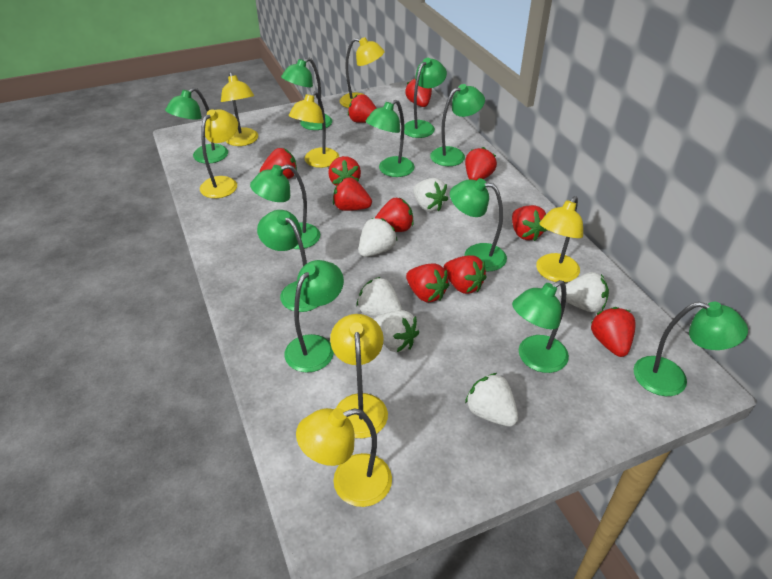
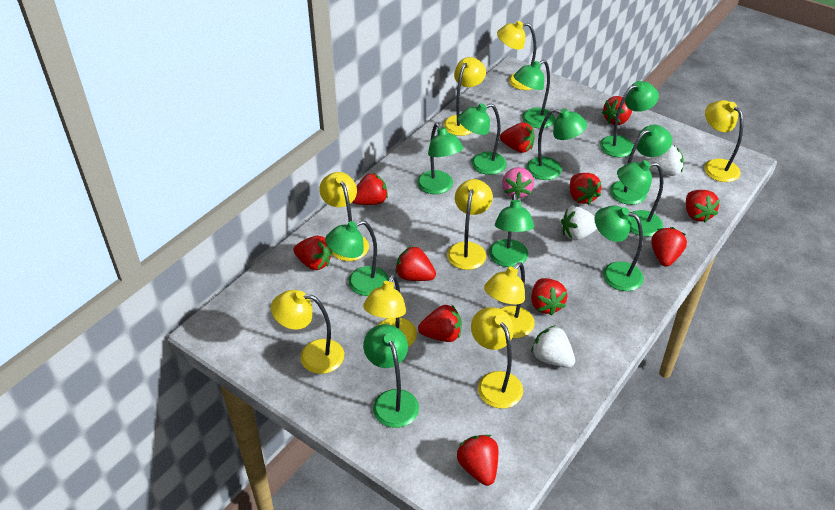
pink strawberry: 0 -> 1
white strawberry: 6 -> 3
yellow lamp: 7 -> 9

